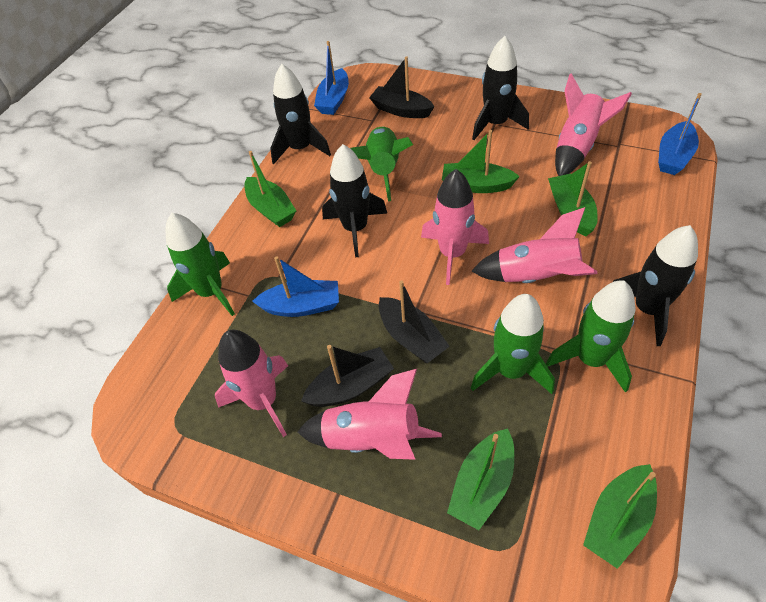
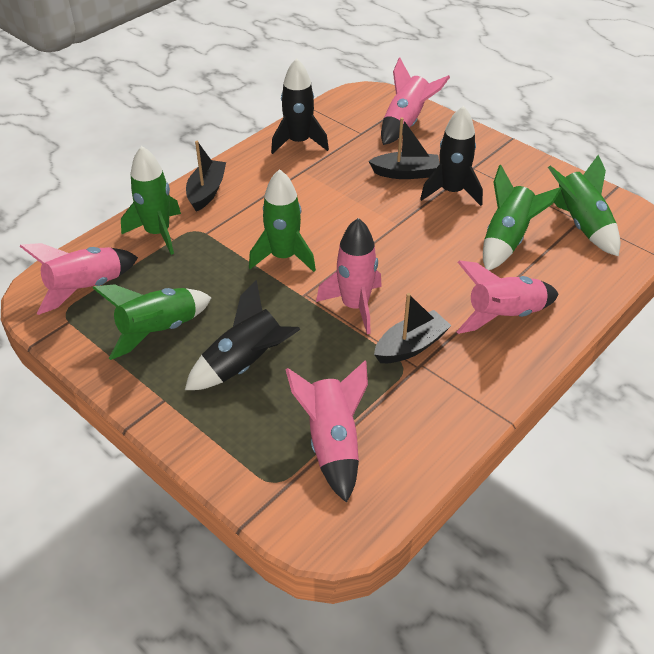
black rocket: 4 -> 3
blue boat: 3 -> 0
green boat: 5 -> 0
green rocket: 4 -> 5

